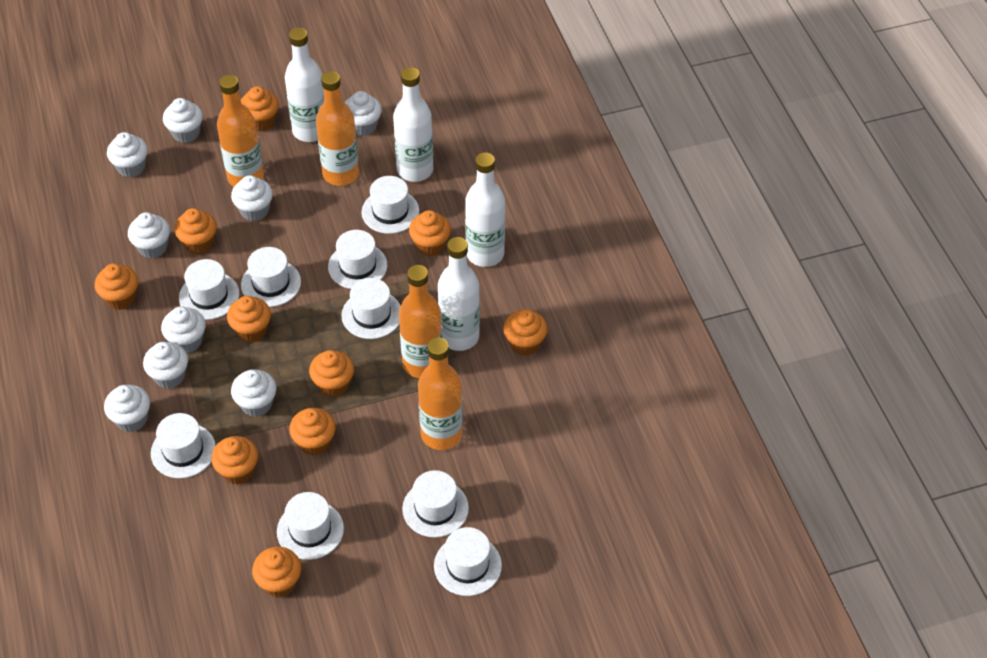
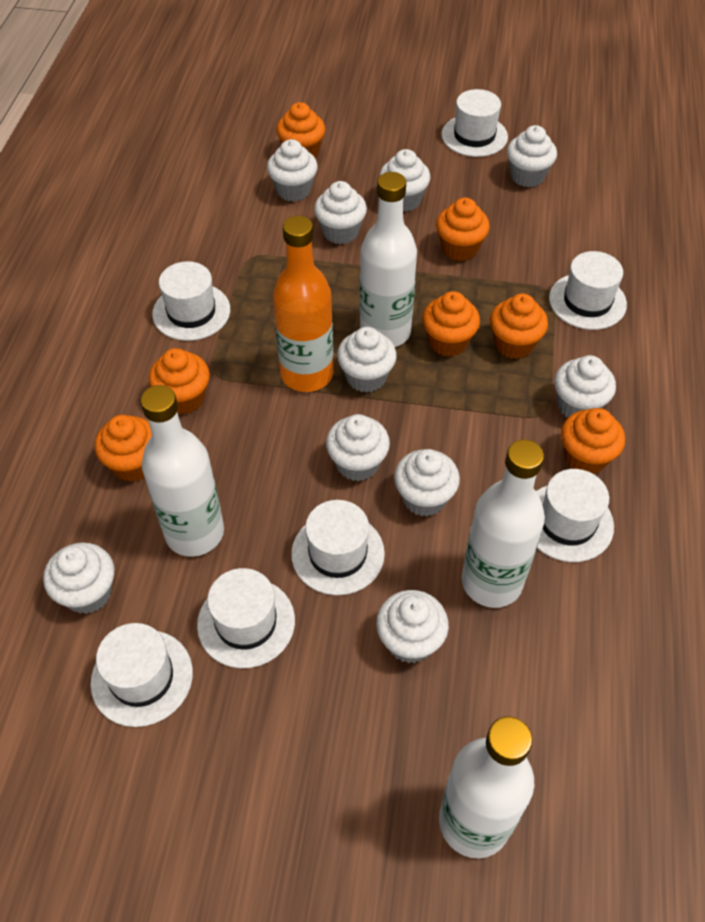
orange bottle: 4 -> 1
orange cupcake: 10 -> 7
white cupcake: 9 -> 10
white hat: 9 -> 7

